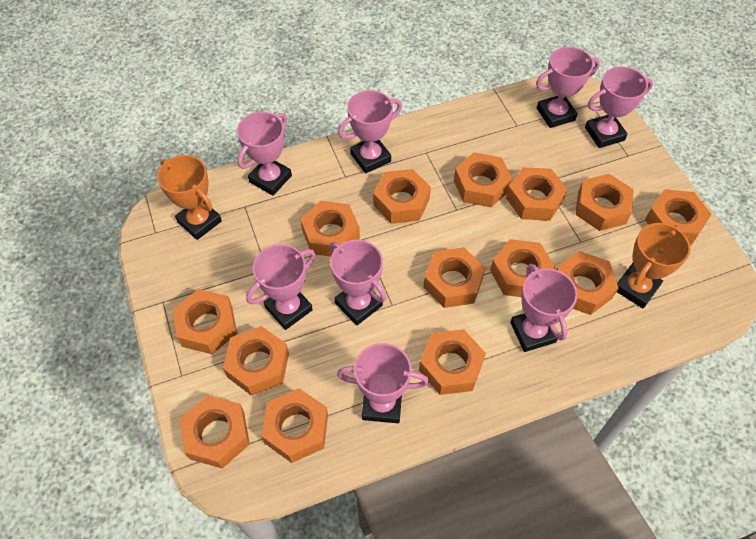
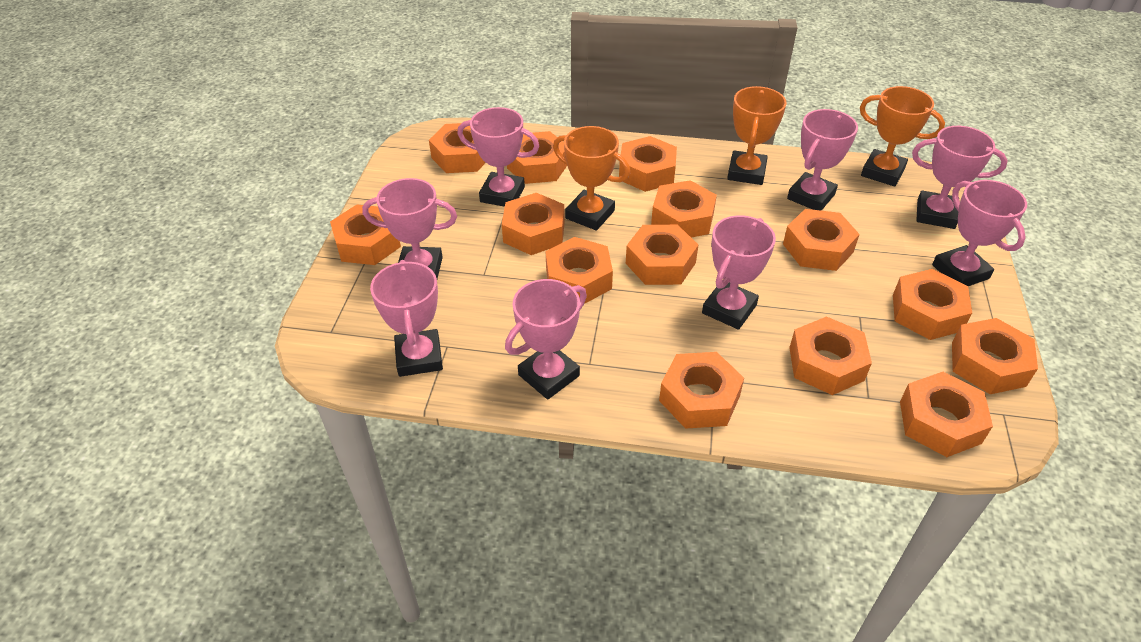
orange trophy: 2 -> 3

